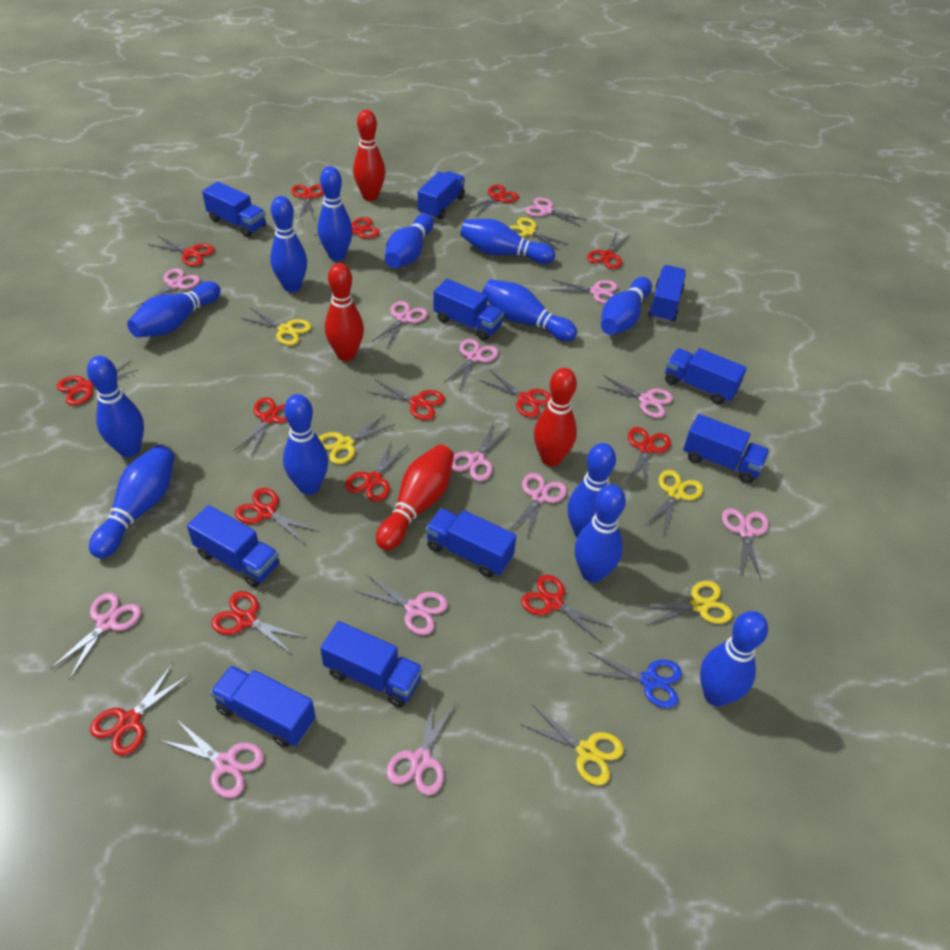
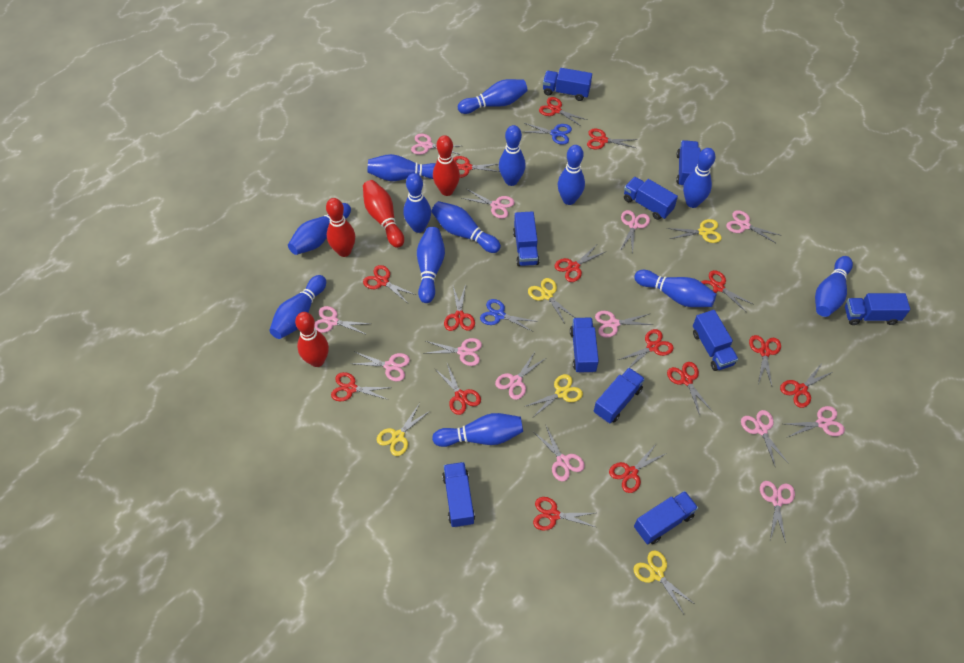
blue scissors: 1 -> 2
yellow scissors: 6 -> 5

